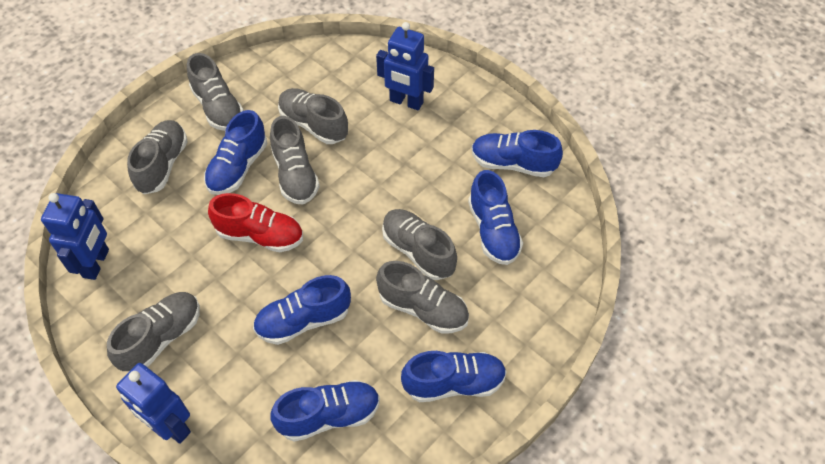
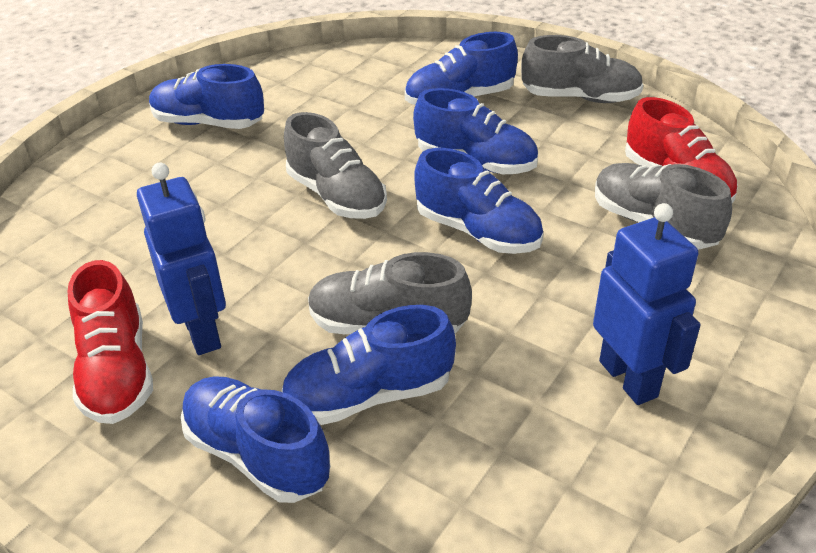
blue robot: 3 -> 2
grey shoe: 7 -> 4
red shoe: 1 -> 2

